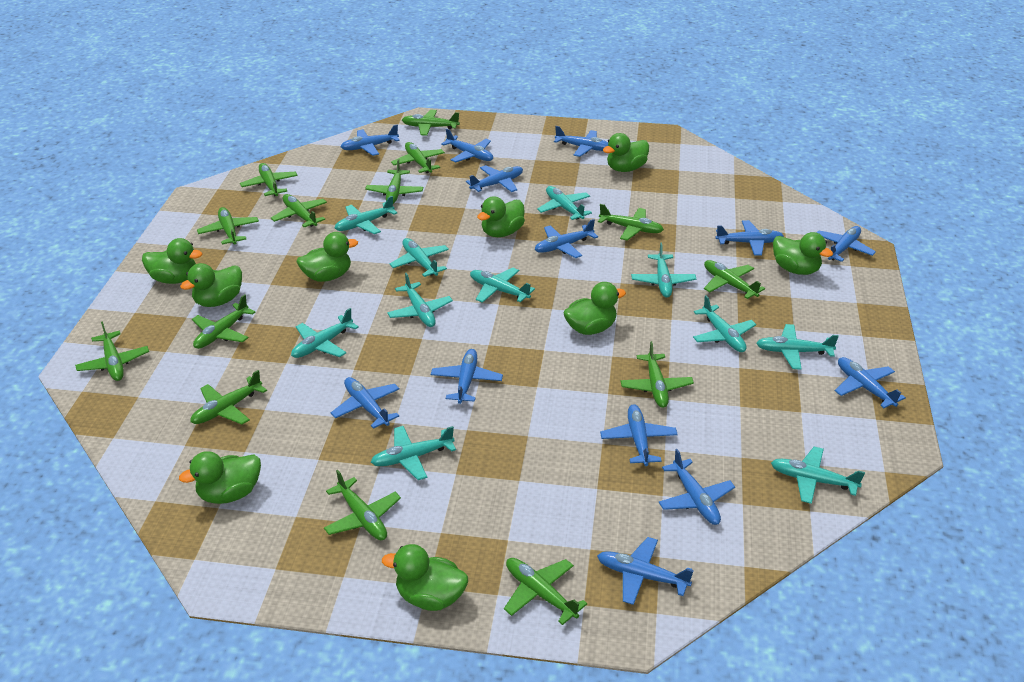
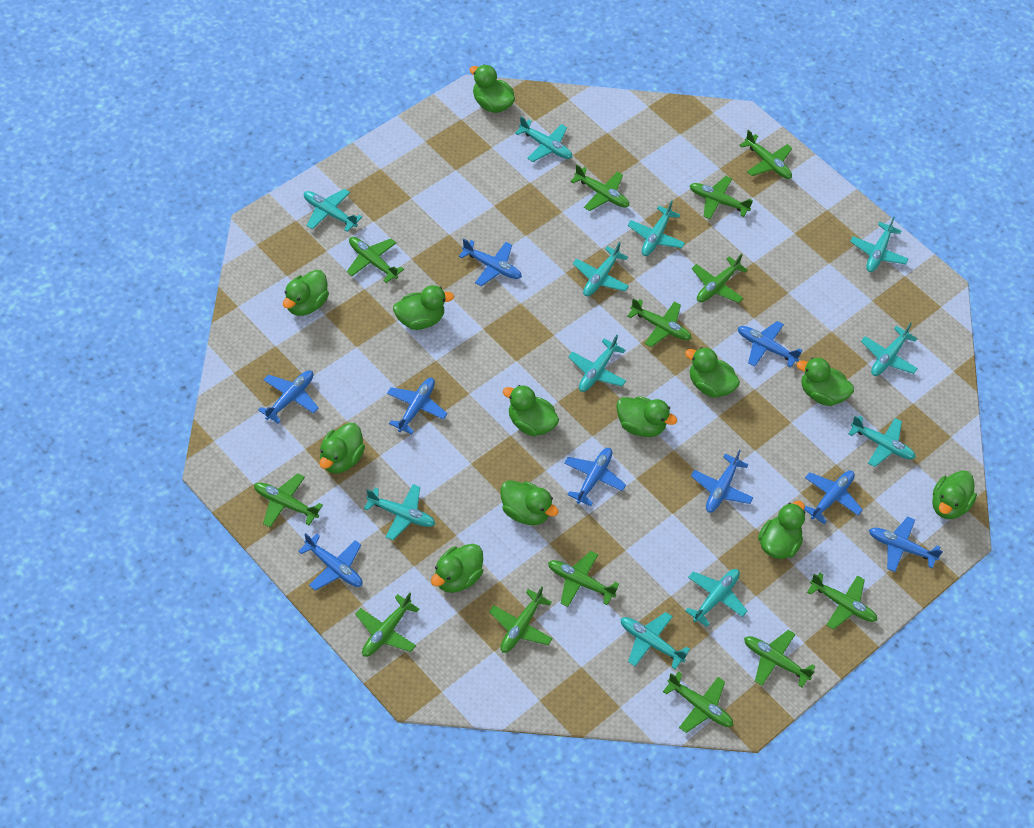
blue plane: 13 -> 9
green duck: 9 -> 12
green plane: 14 -> 13

